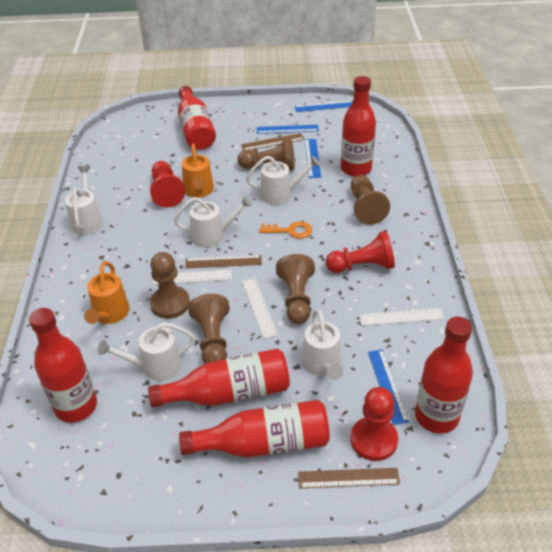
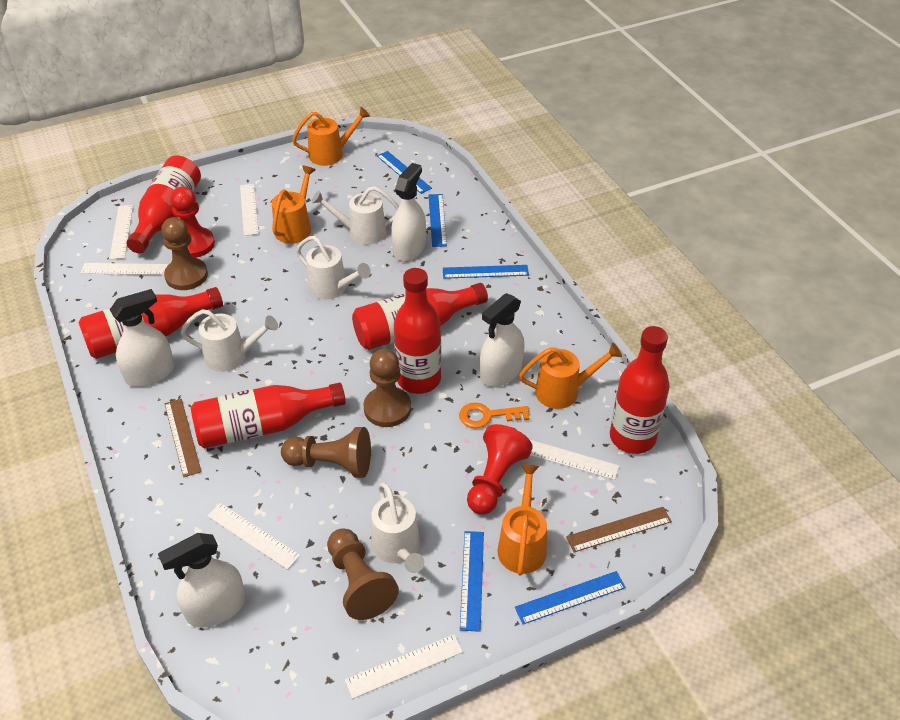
blue ruler: 4 -> 5
brown pawn: 5 -> 4
brown ruler: 3 -> 2
orange watering can: 2 -> 4
red pawn: 3 -> 2
white ruler: 3 -> 6
white spray bottle: 0 -> 4
white watering can: 5 -> 4

